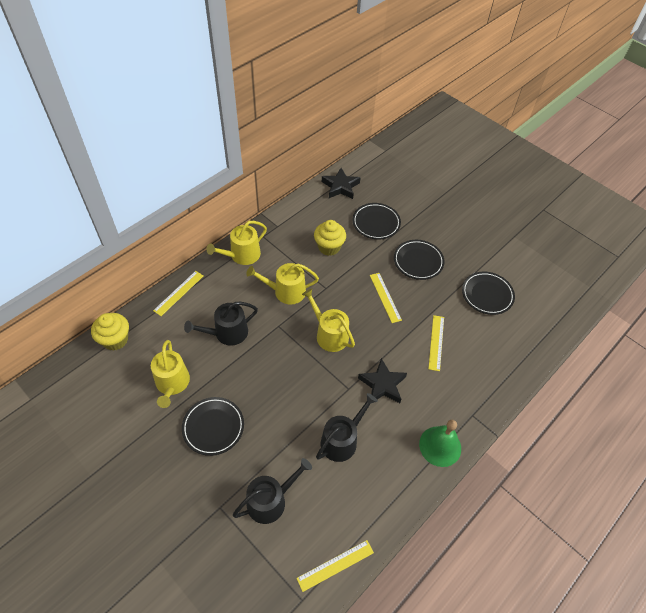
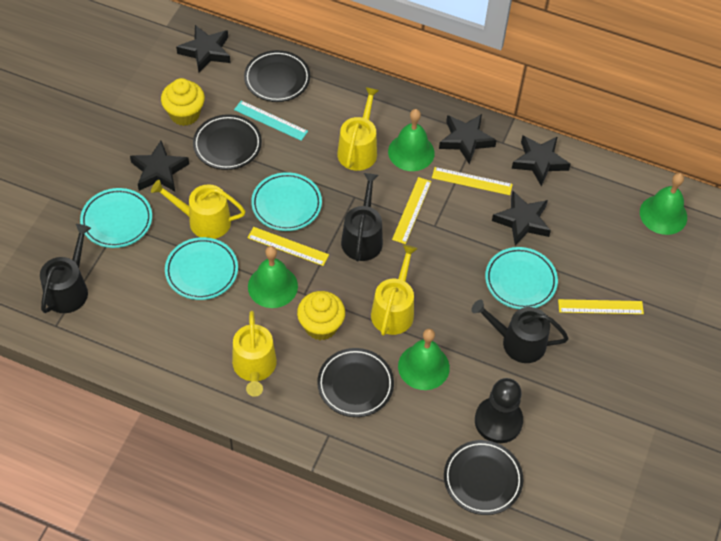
black pawn: 0 -> 1
black star: 2 -> 5
green bell: 1 -> 4
turquoise plate: 0 -> 4
turquoise ruler: 0 -> 1

